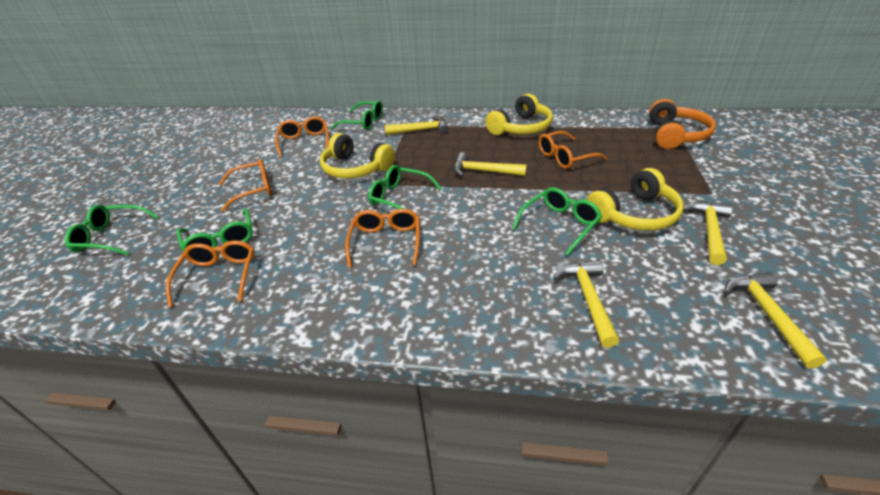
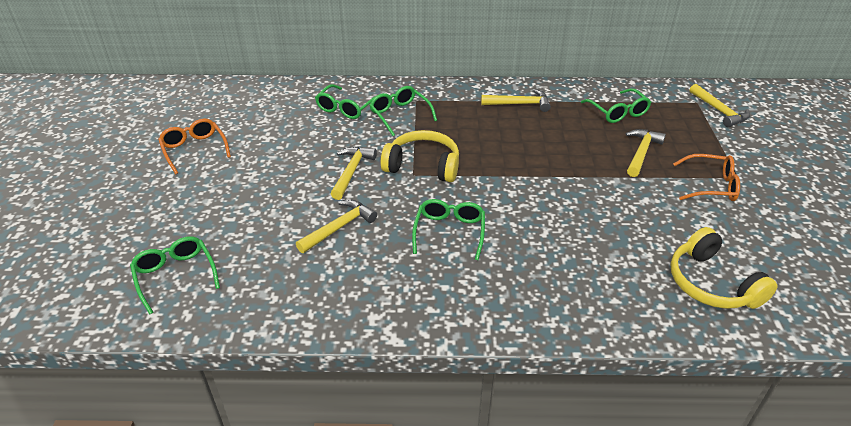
orange glasses: 5 -> 2
orange headphones: 1 -> 0
yellow headphones: 3 -> 2

